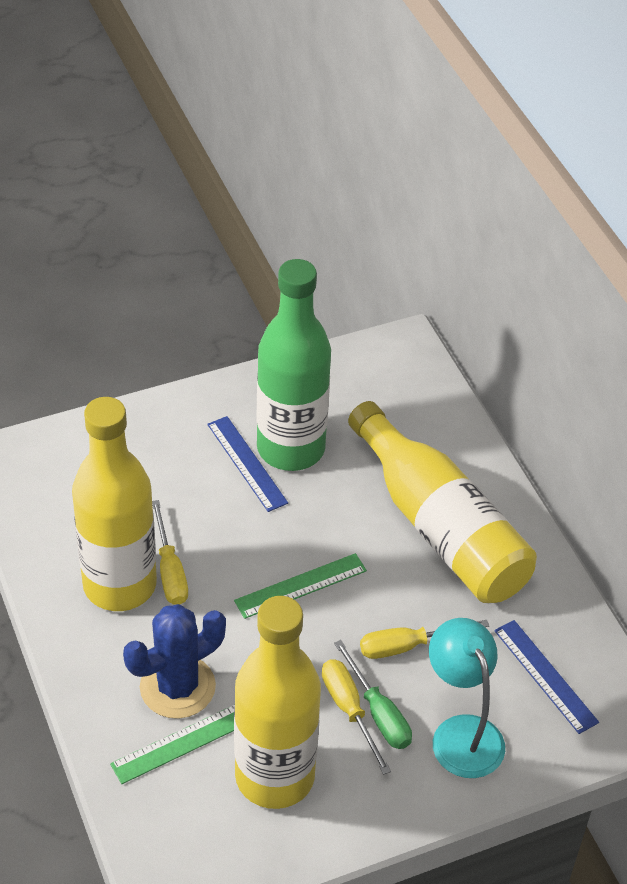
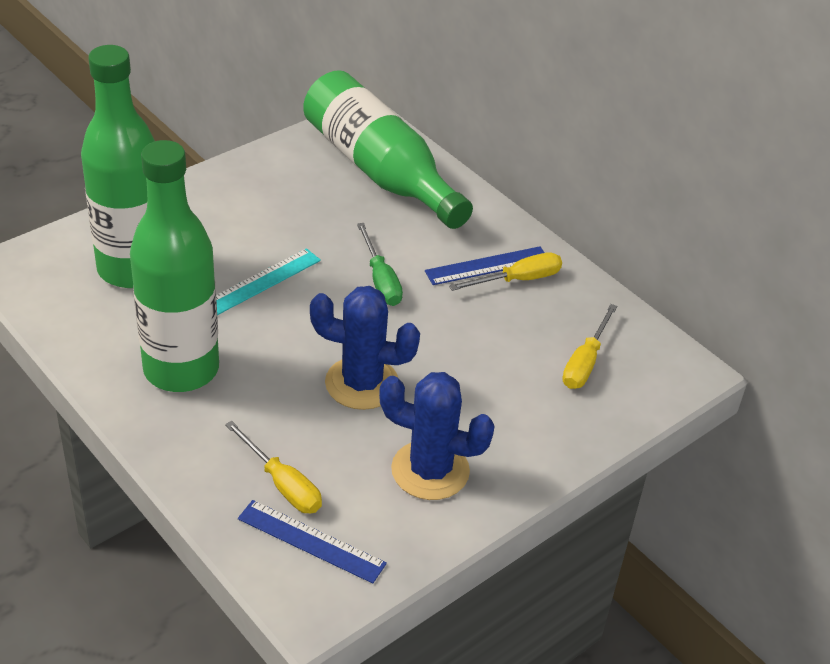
blue cactus: 1 -> 2
green bottle: 1 -> 3
green ruler: 2 -> 0
turquoise lamp: 1 -> 0
turquoise ruler: 0 -> 1
yellow bottle: 3 -> 0

